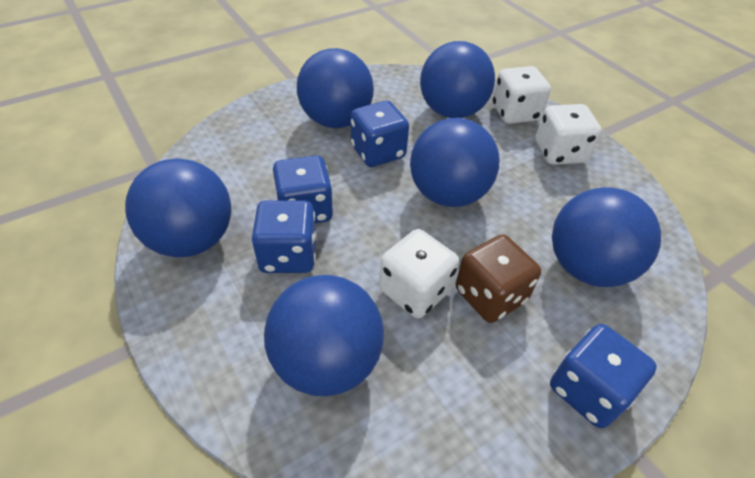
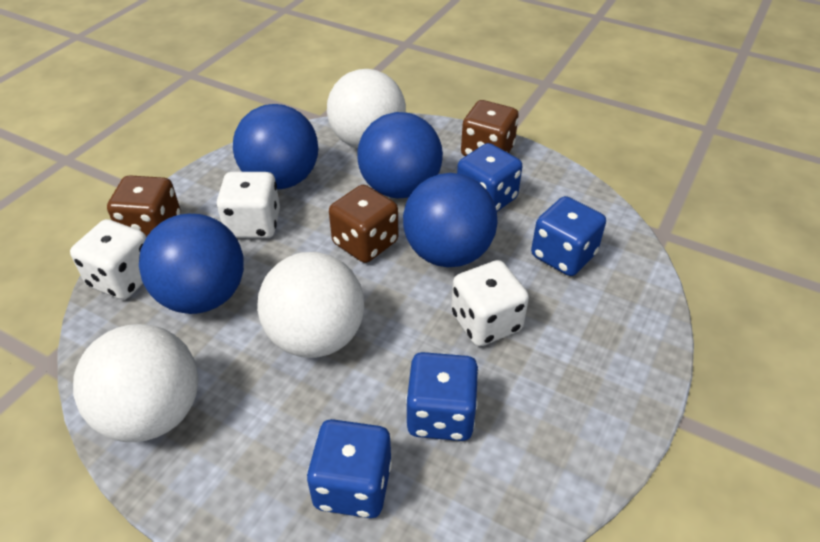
blue ball: 6 -> 4
brown dice: 1 -> 3
white ball: 0 -> 3

